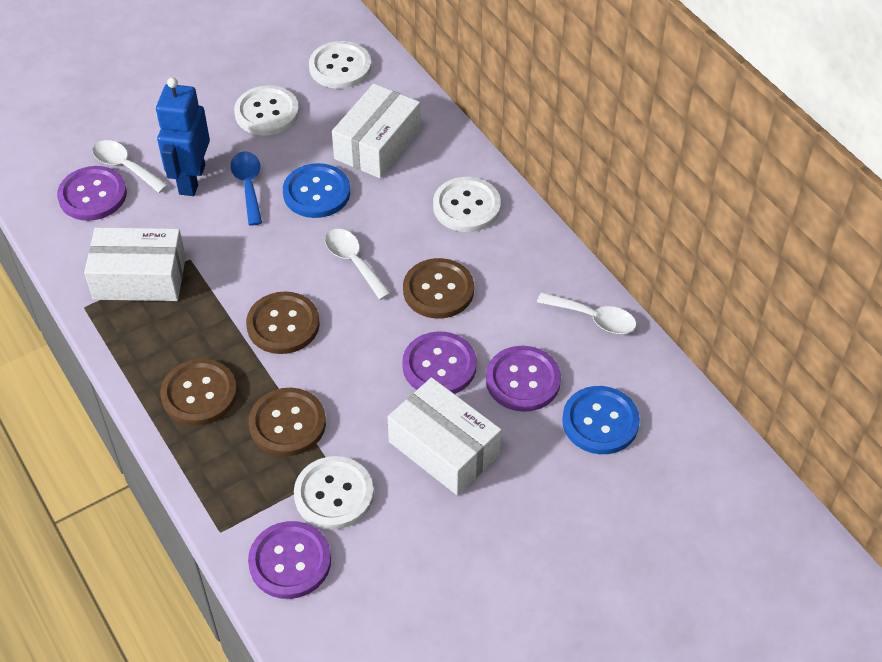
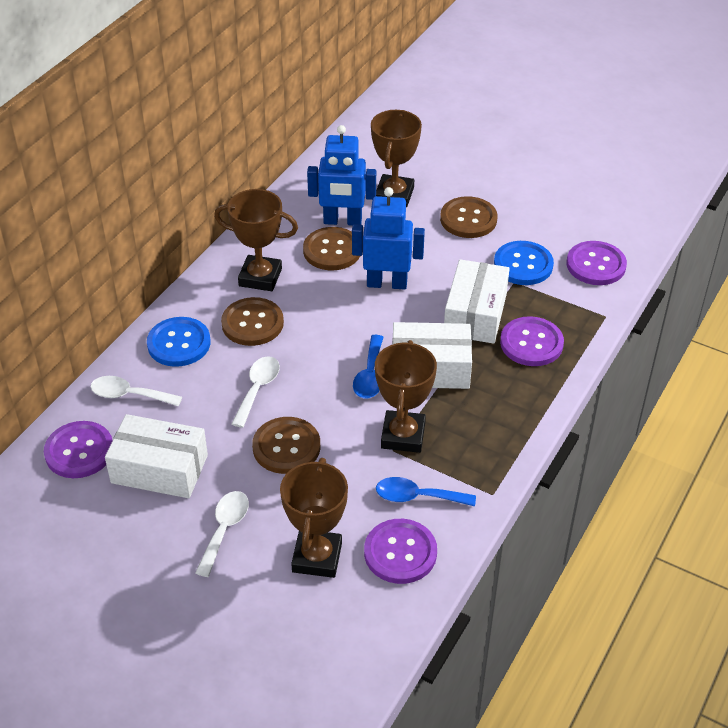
blue robot: 1 -> 2
blue spoon: 1 -> 2
brown trophy: 0 -> 4
white button: 4 -> 0

